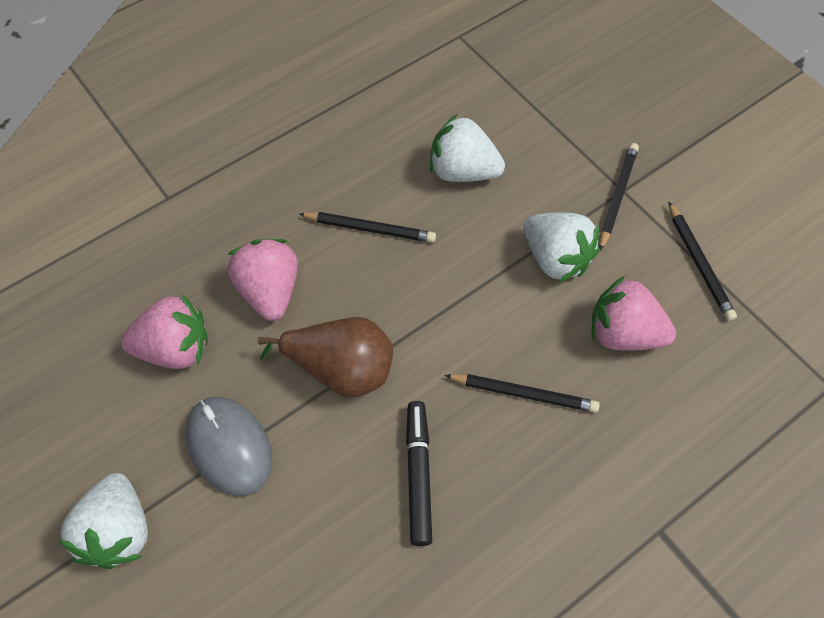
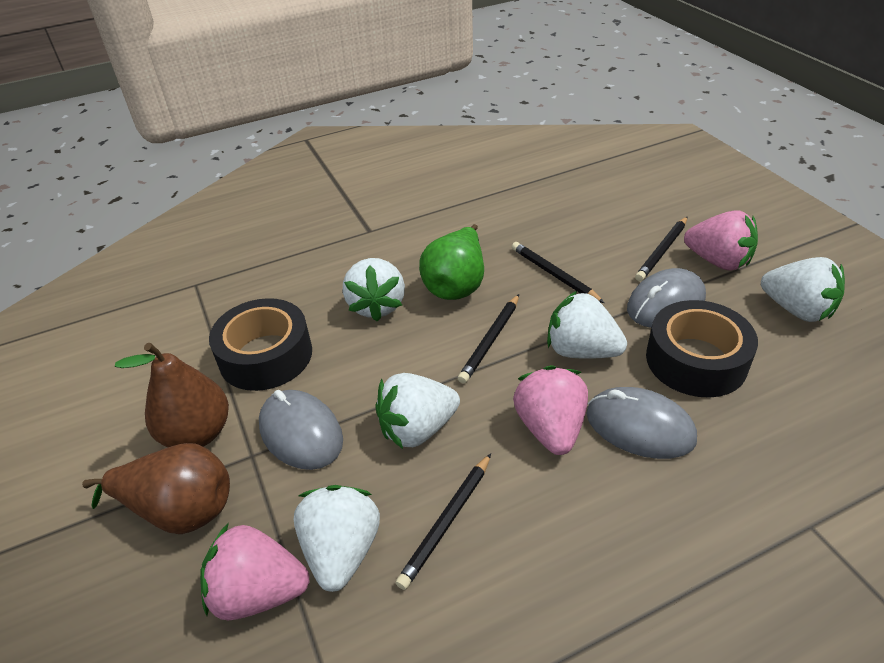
black marker: 1 -> 0
black tape: 0 -> 2
brown pear: 1 -> 2
green pear: 0 -> 1
grey mouse: 1 -> 3
white strawberry: 3 -> 5

